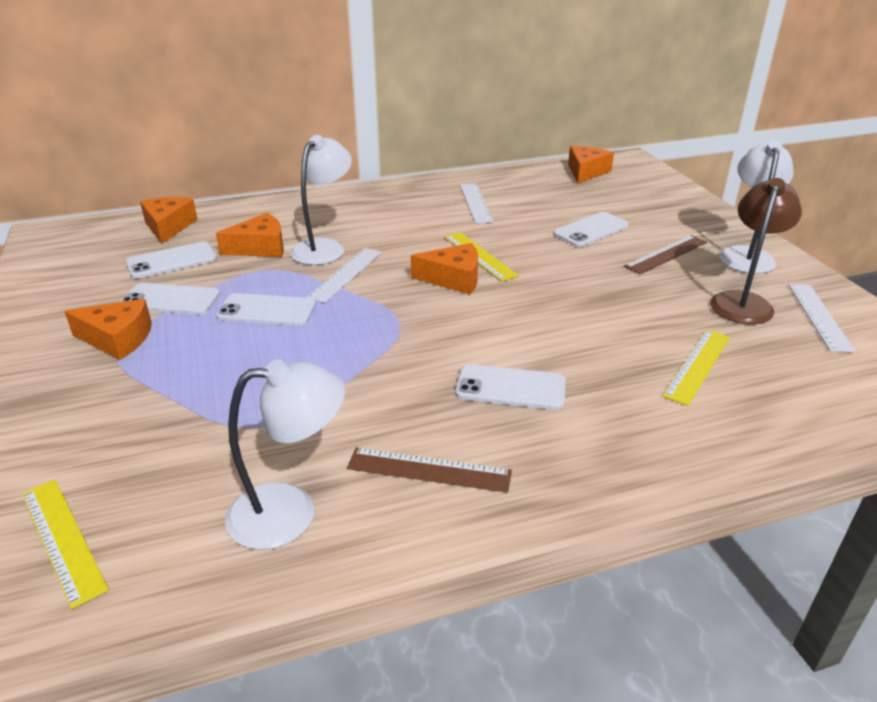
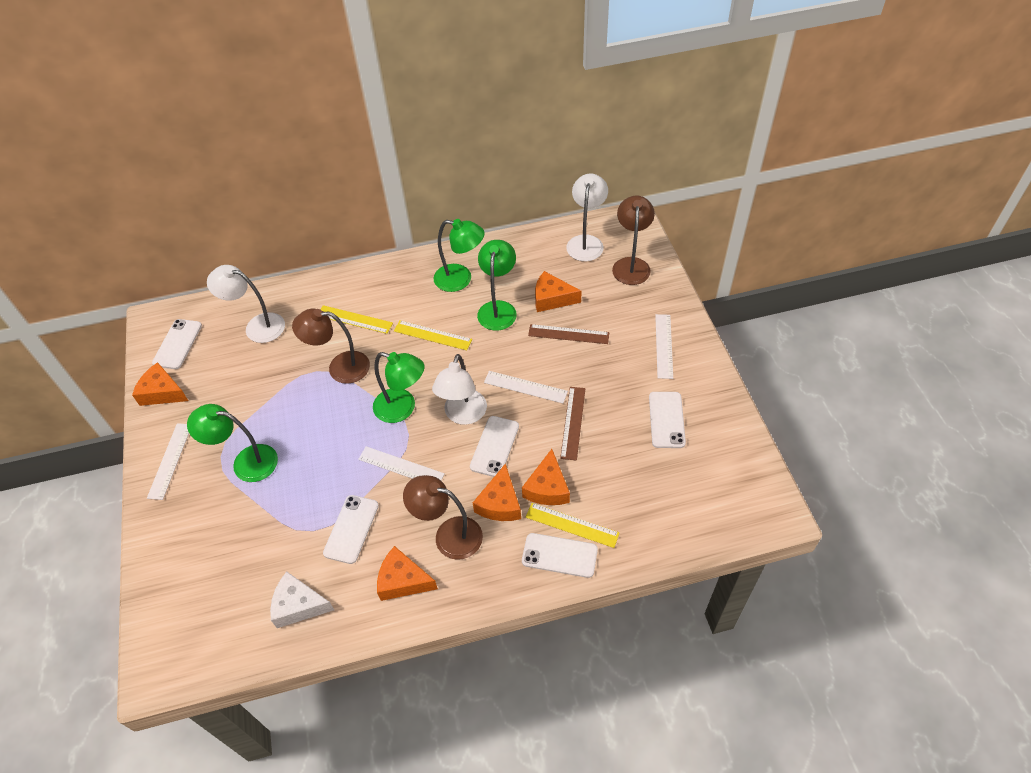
brown lamp: 1 -> 3
green lamp: 0 -> 4
white cheese: 0 -> 1
white ruler: 3 -> 4

